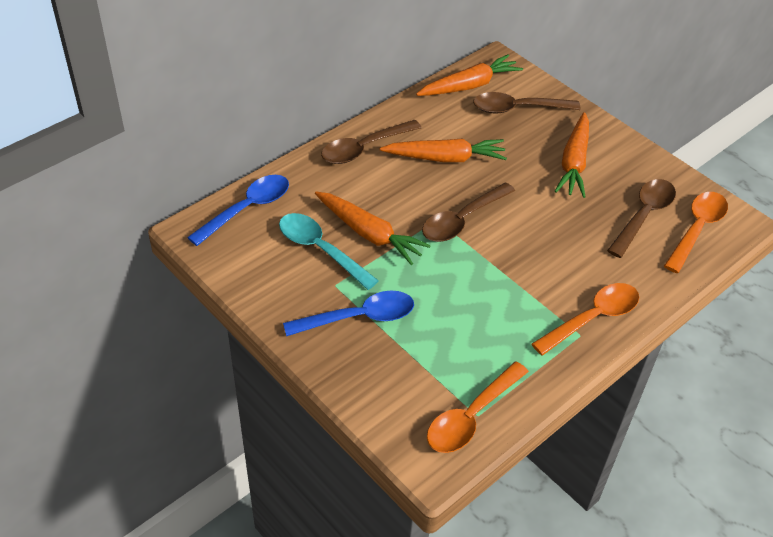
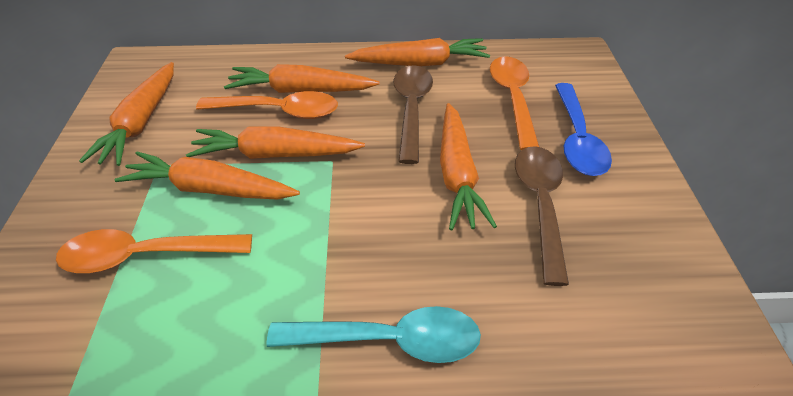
blue spoon: 2 -> 1
brown spoon: 4 -> 2
orange carrot: 4 -> 6

